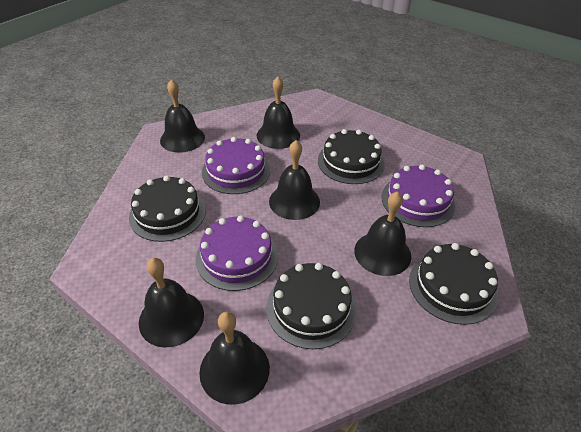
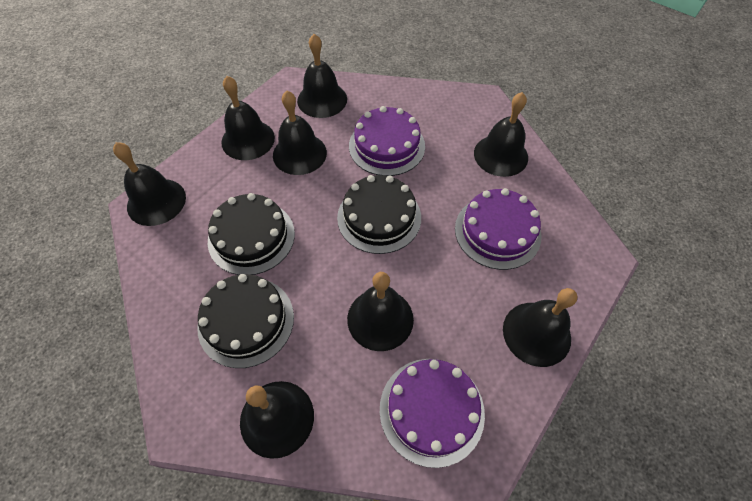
black bell: 6 -> 8
black cake: 4 -> 3

